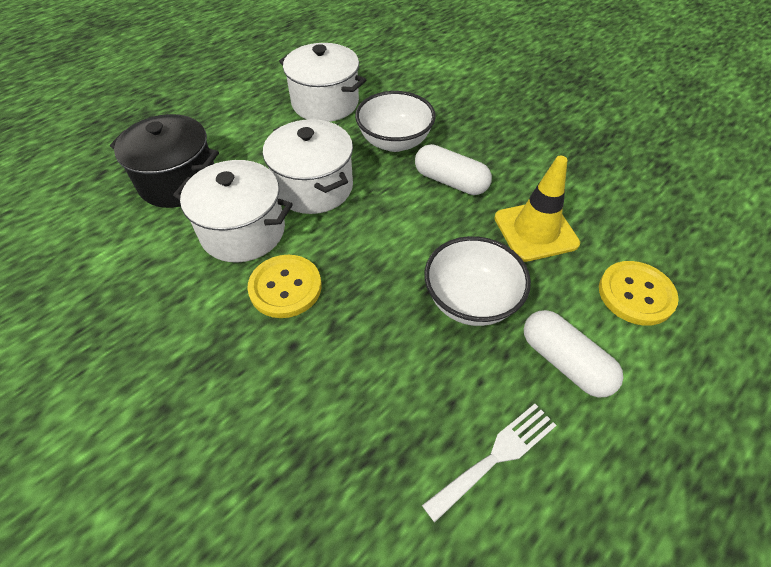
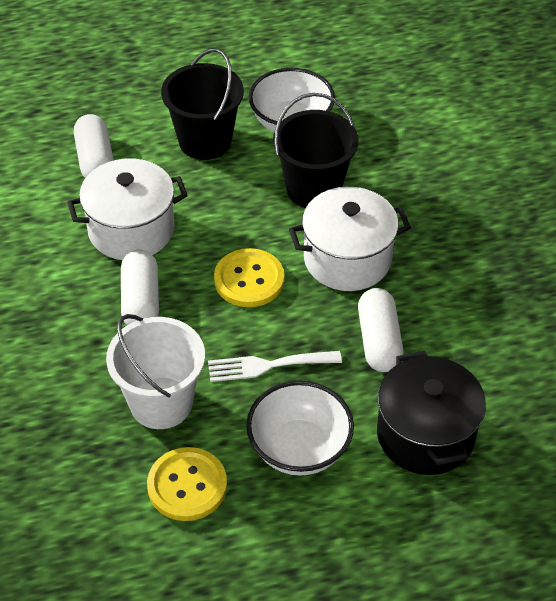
black bucket: 0 -> 2
white bucket: 0 -> 1
white capsule: 2 -> 3
white pot: 3 -> 2
yellow traffic cone: 1 -> 0

